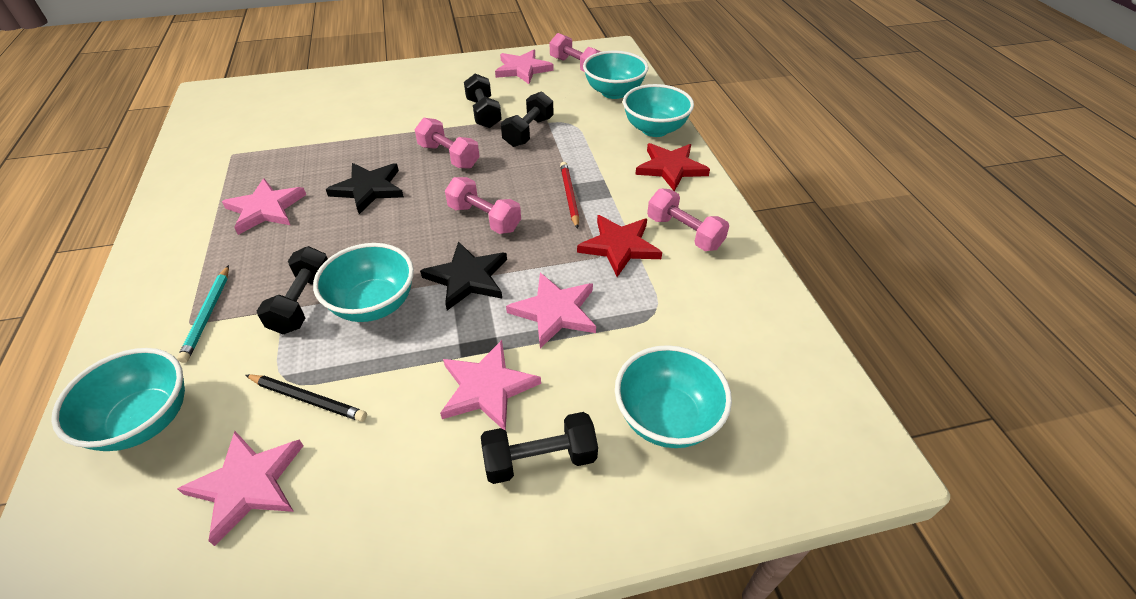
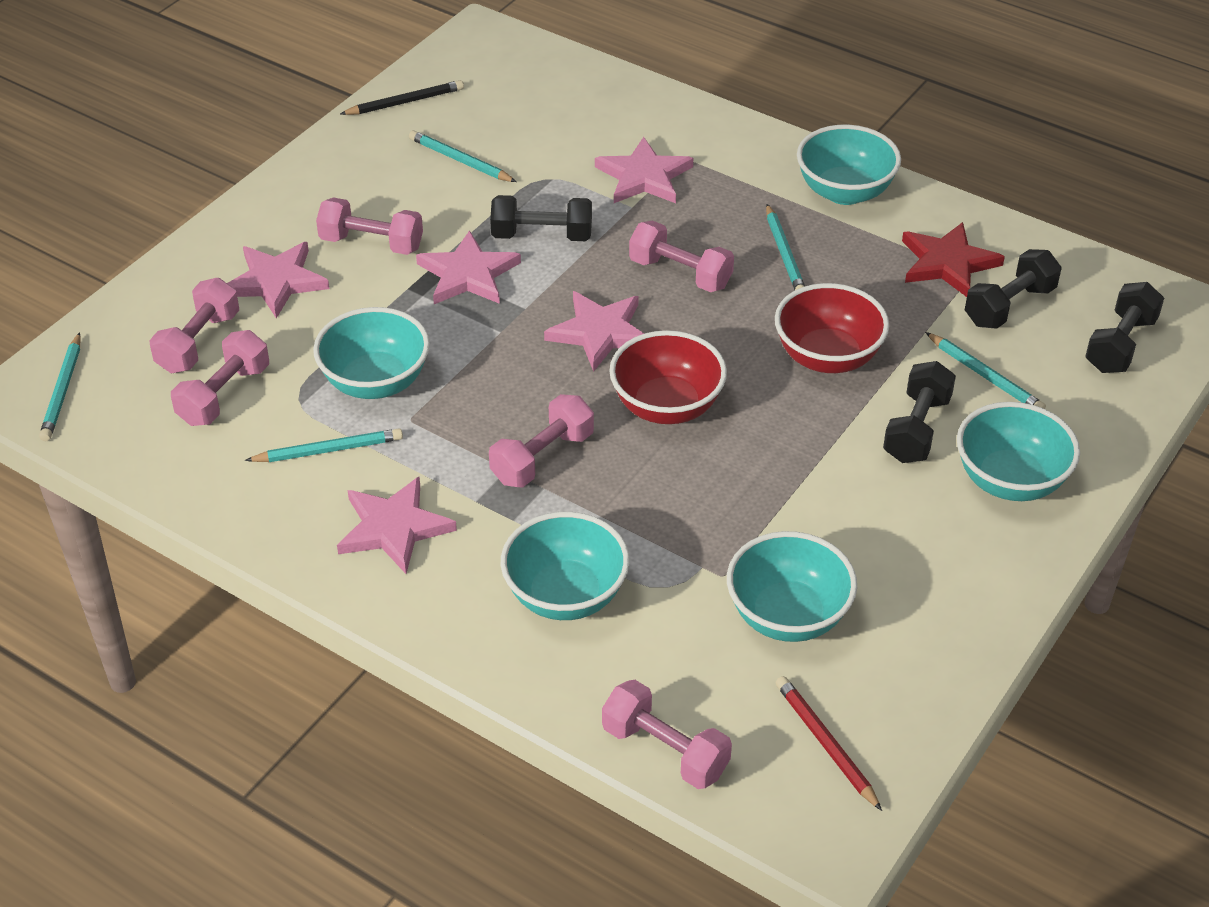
black star: 2 -> 0
pink dumbbell: 4 -> 6
red bowl: 0 -> 2
red star: 2 -> 1
turquoise pencil: 1 -> 5

